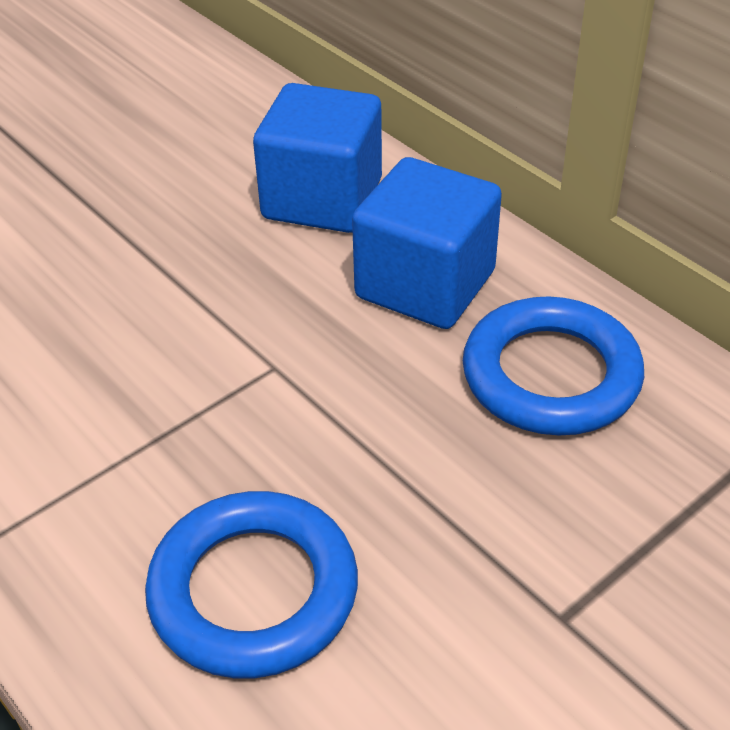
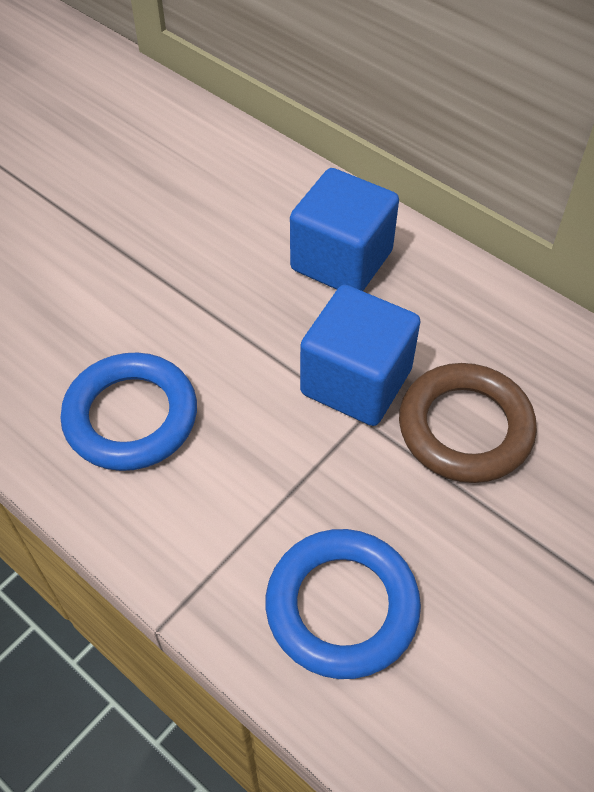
brown ring: 0 -> 1

